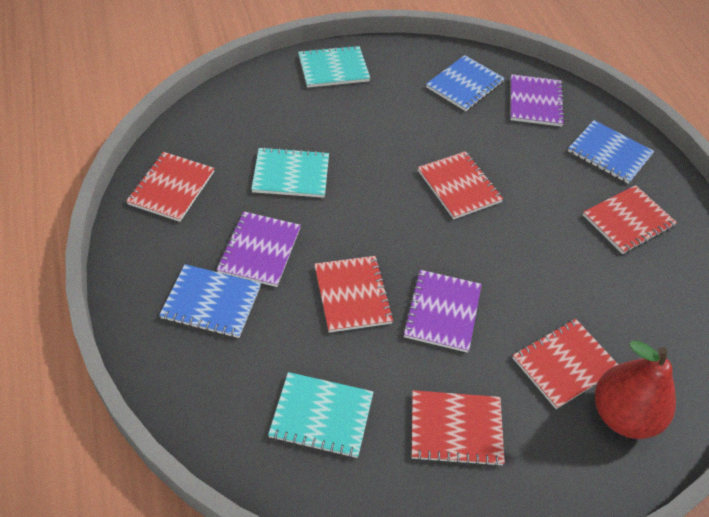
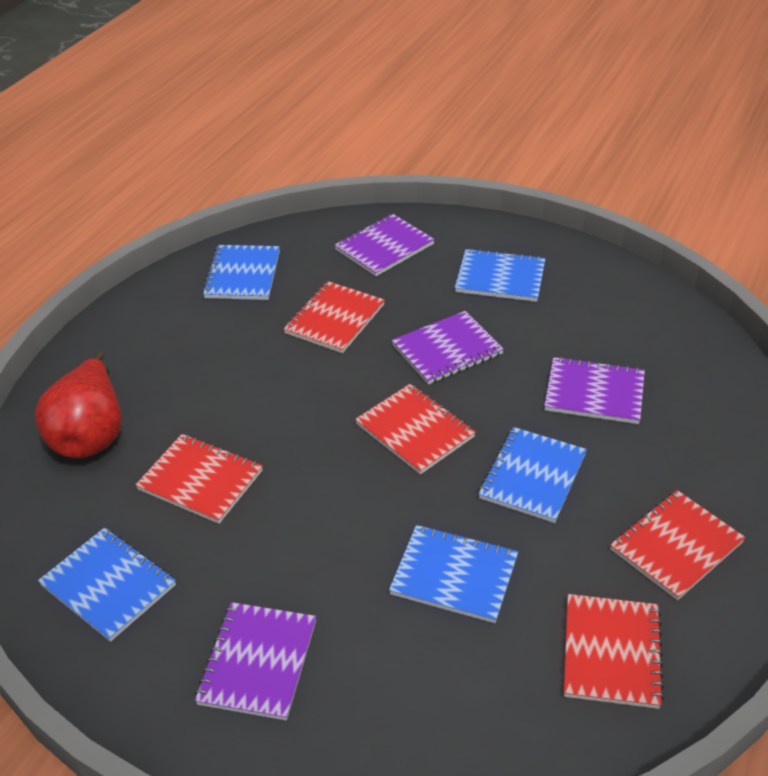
blue notebook: 3 -> 5
purple notebook: 3 -> 4
red notebook: 6 -> 5
turquoise notebook: 3 -> 0

